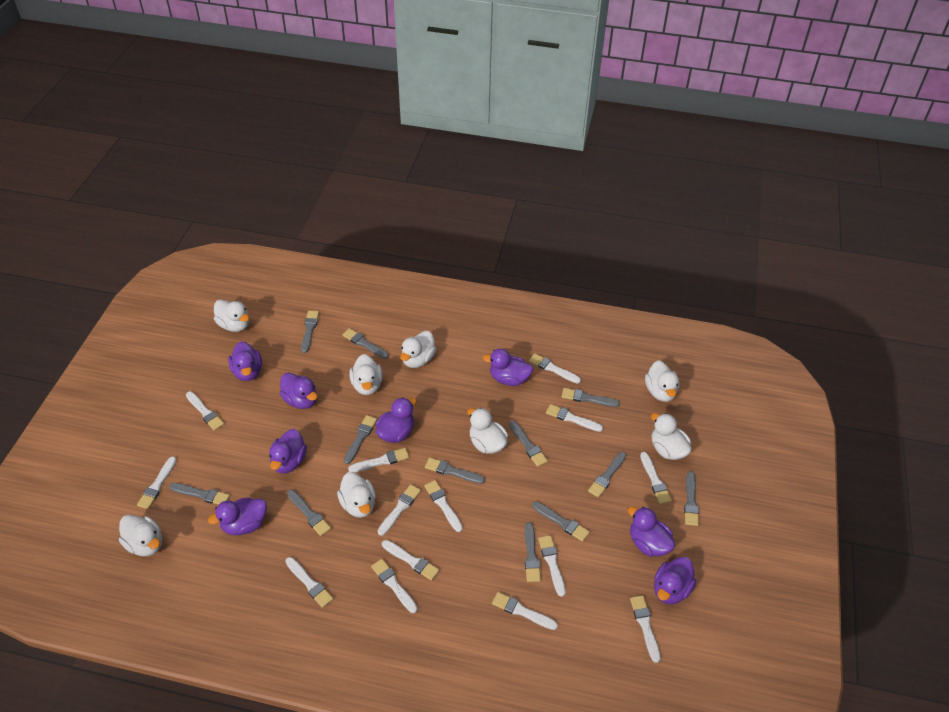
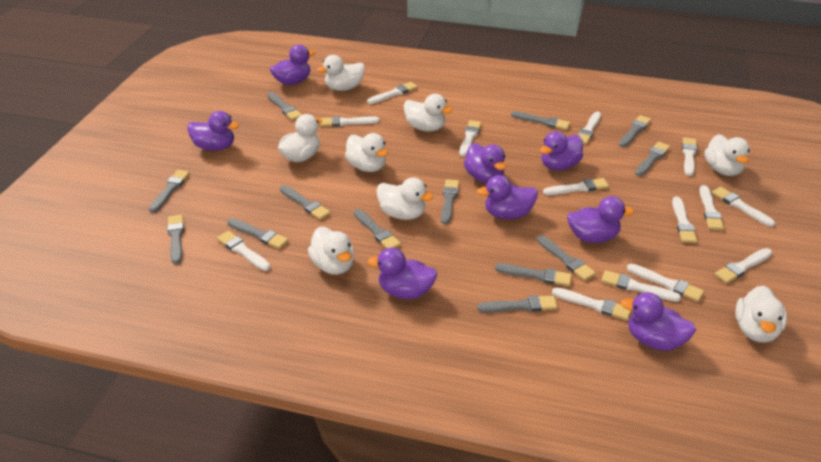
grey brush: 12 -> 13

